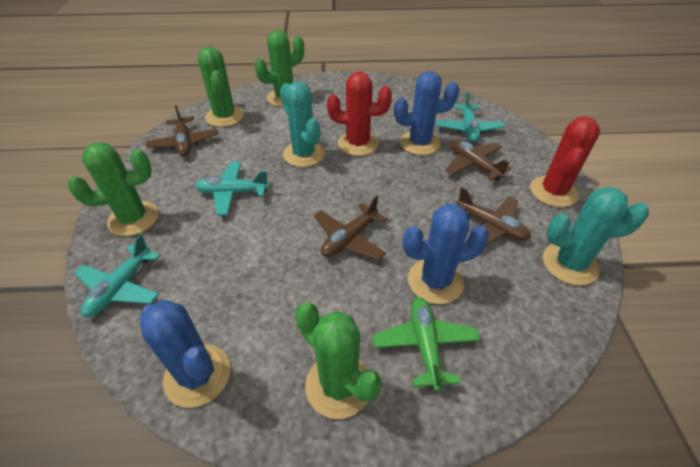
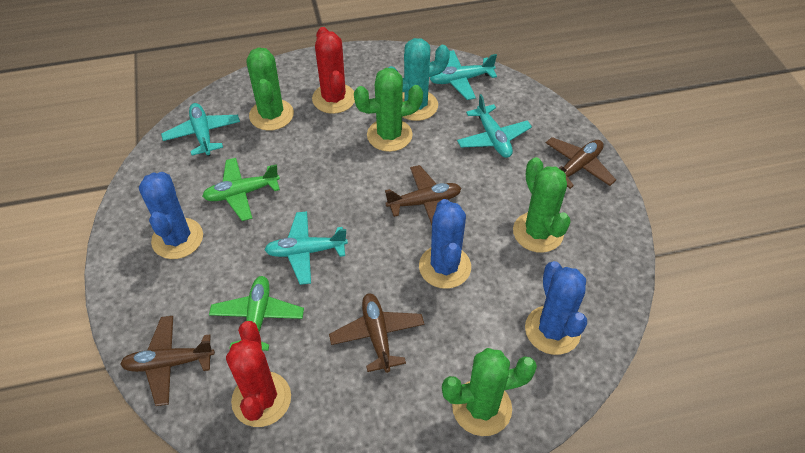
green plane: 1 -> 2
turquoise cactus: 2 -> 1
turquoise plane: 3 -> 4

